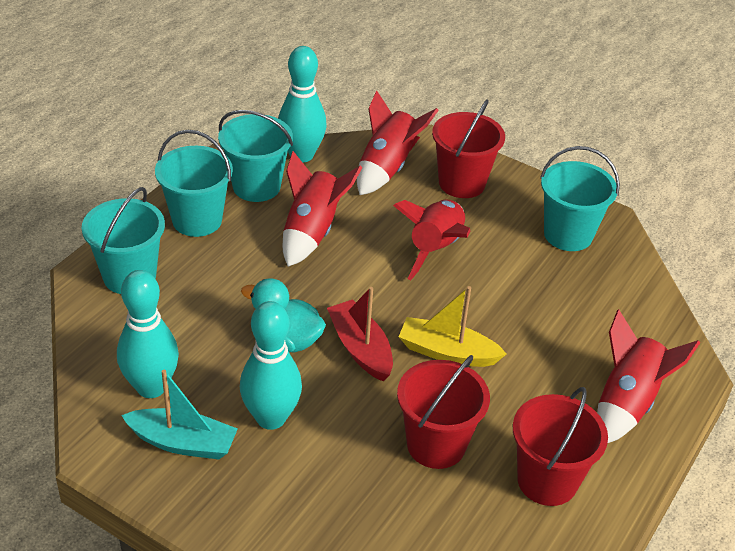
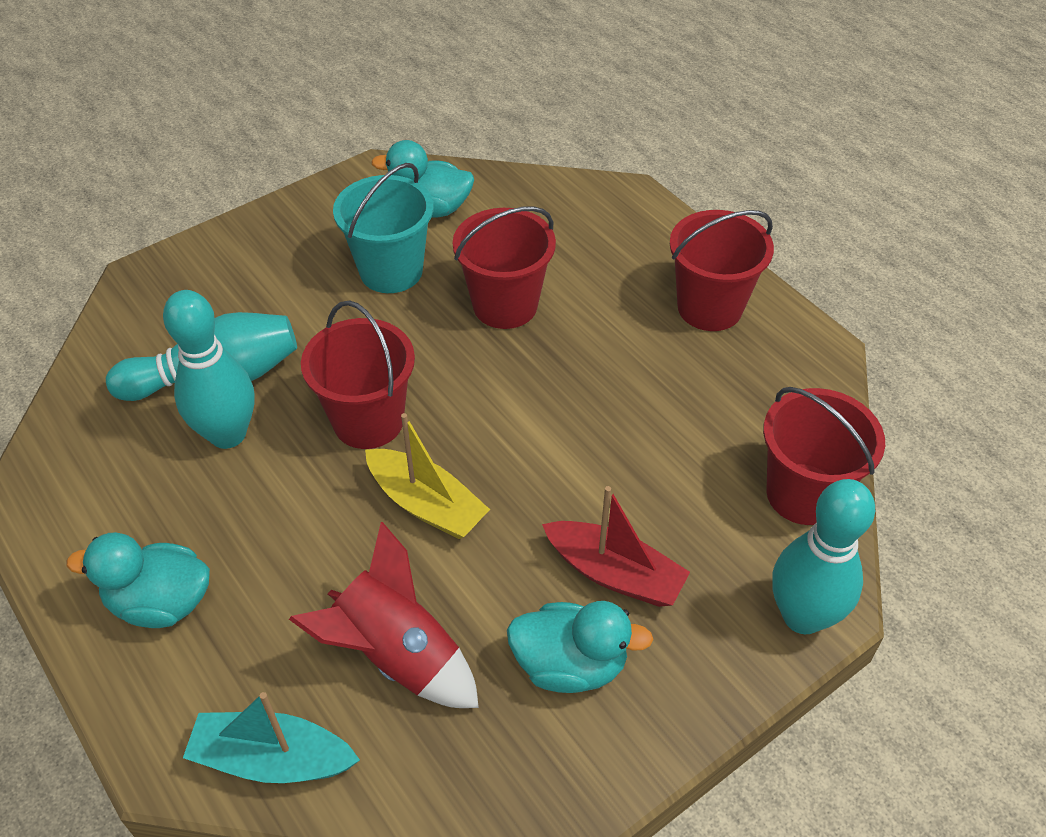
red bucket: 3 -> 4
red rocket: 4 -> 1
turquoise bucket: 4 -> 1
turquoise duck: 1 -> 3

